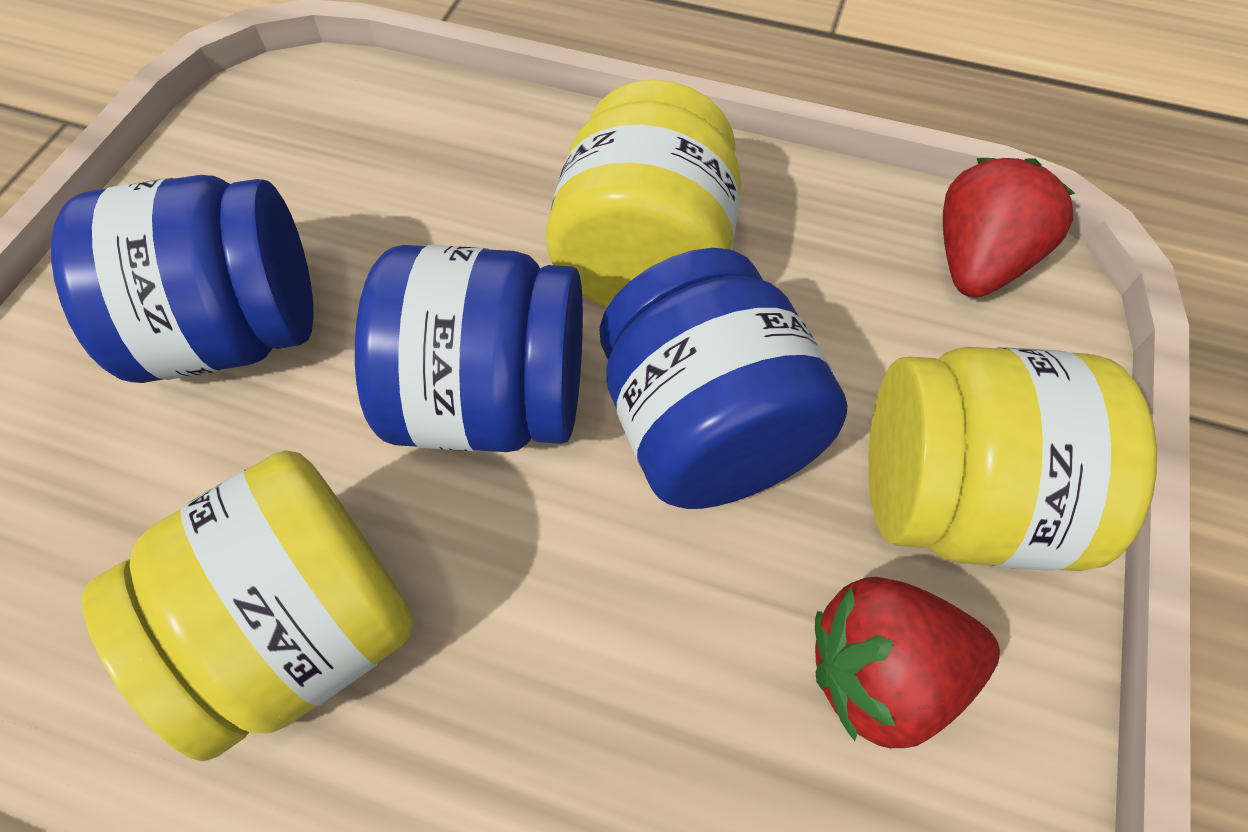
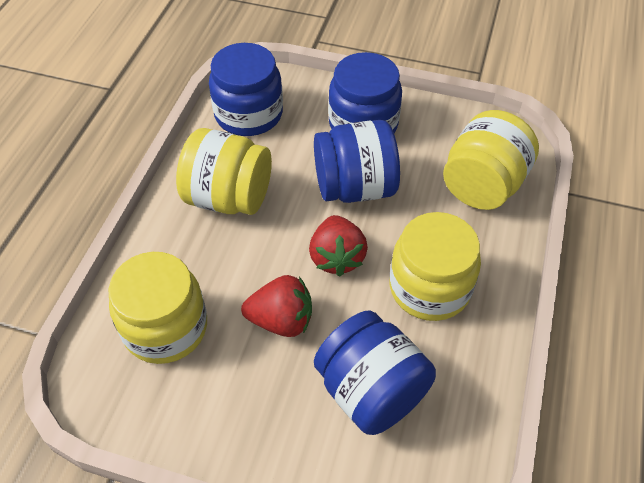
blue jar: 3 -> 4
yellow jar: 3 -> 4

